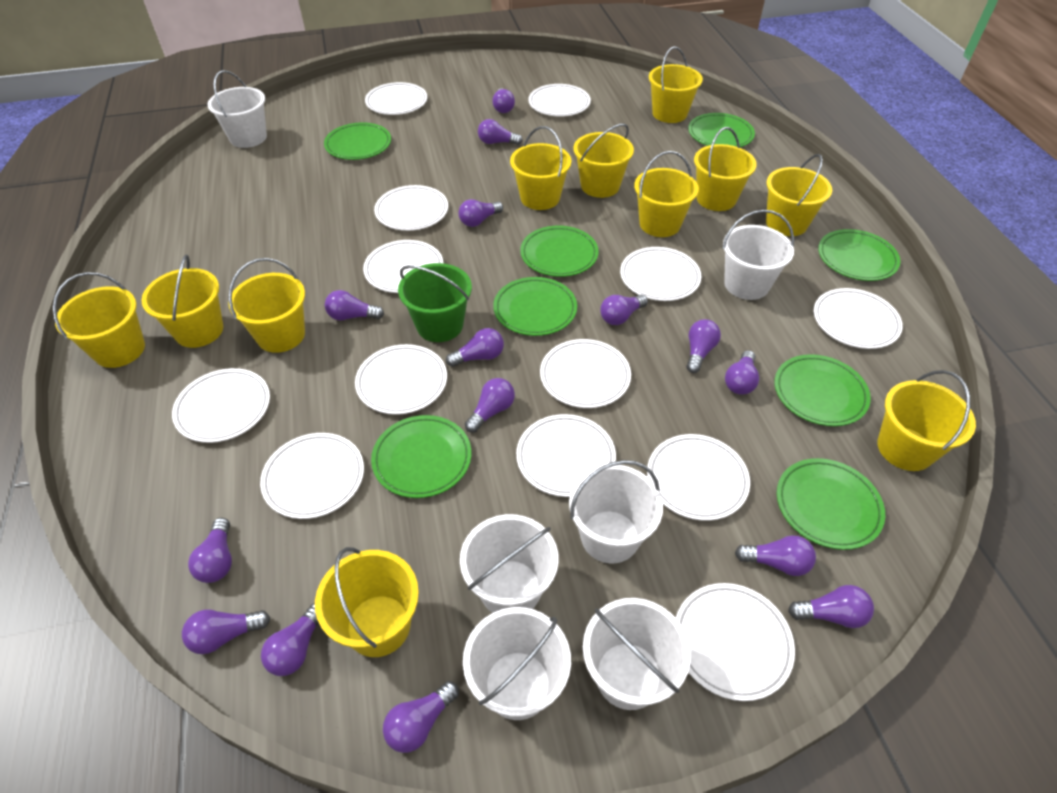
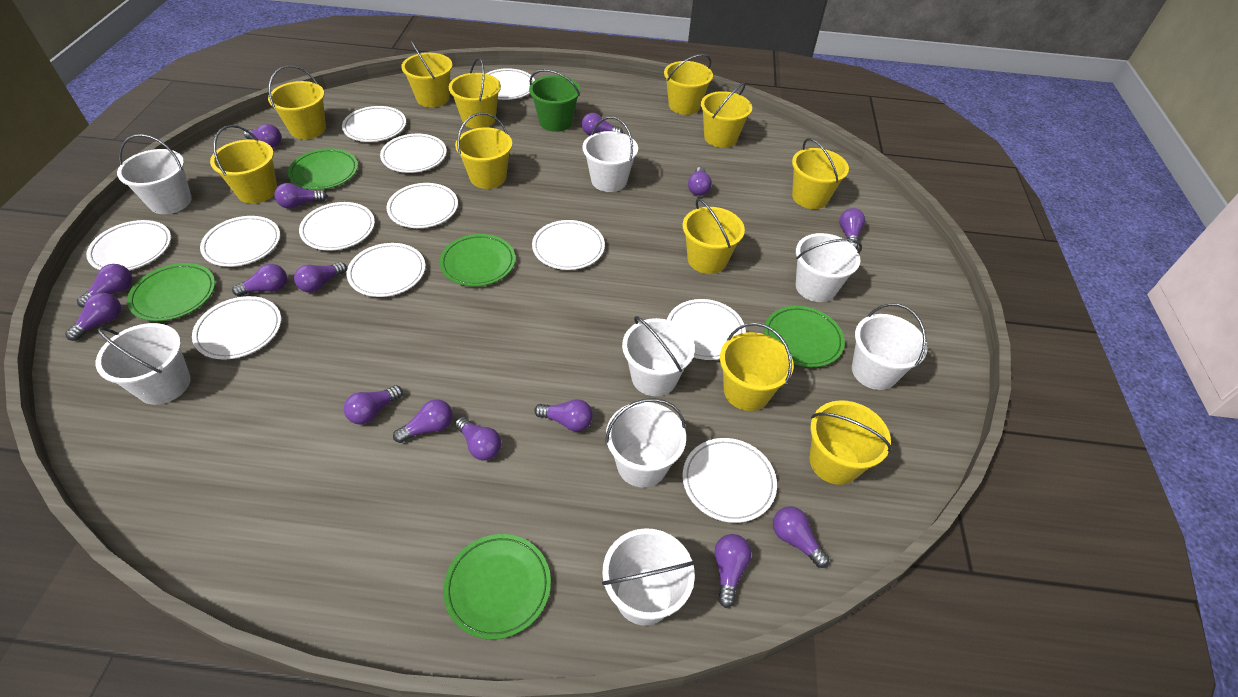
green plate: 8 -> 5
white bucket: 6 -> 8
white plate: 13 -> 12

